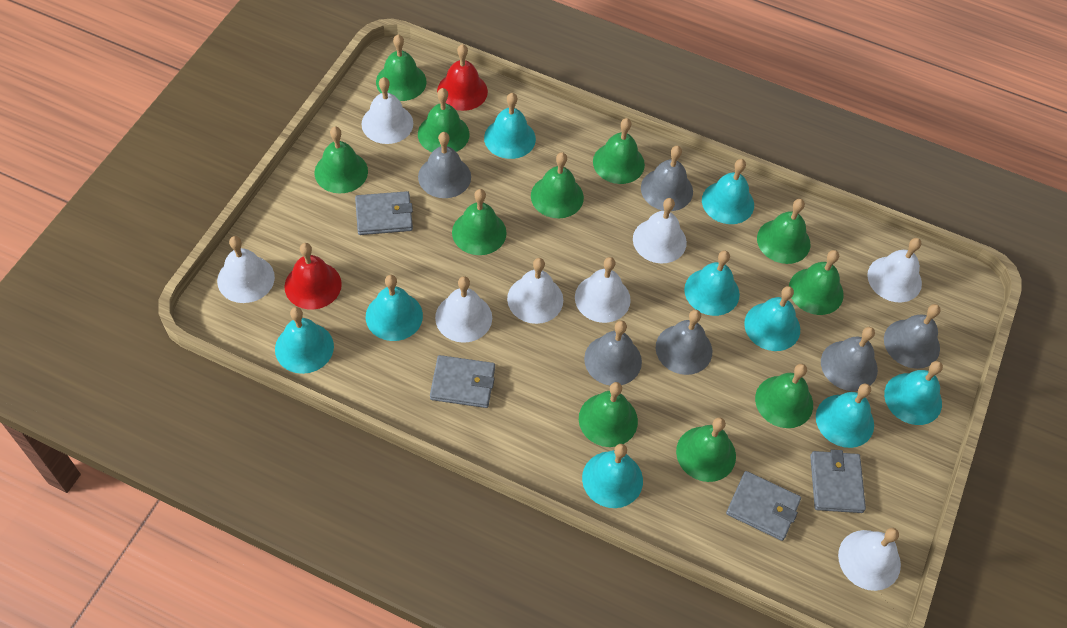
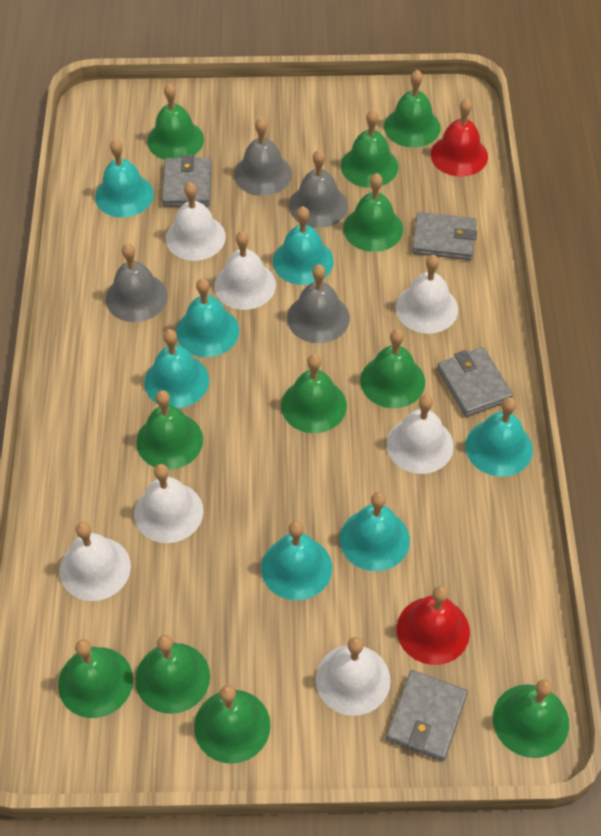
grey bell: 6 -> 4
turquoise bell: 9 -> 7
white bell: 8 -> 7

